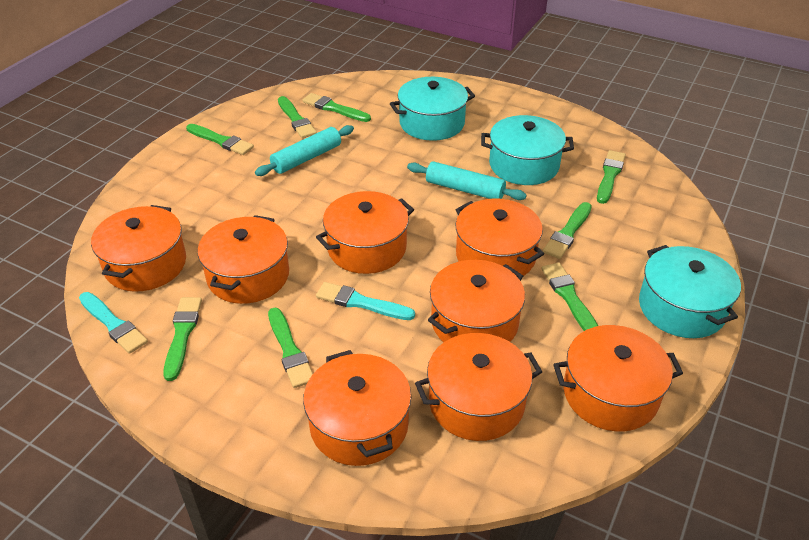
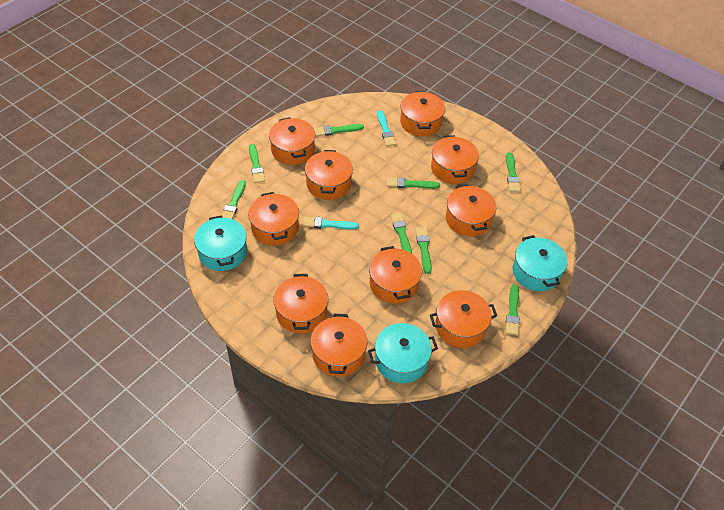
orange pot: 8 -> 10
turquoise rolling pin: 2 -> 0

